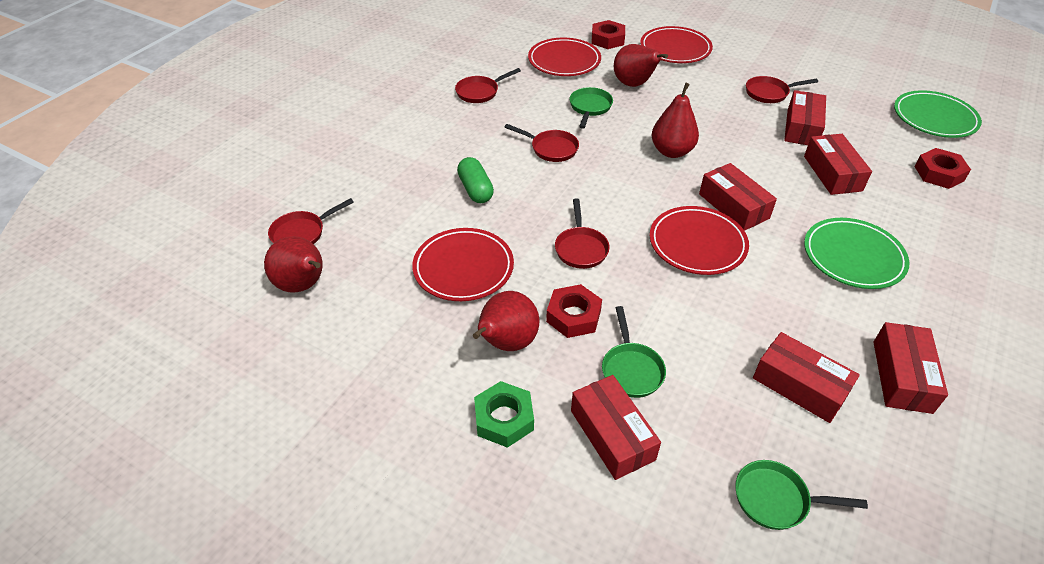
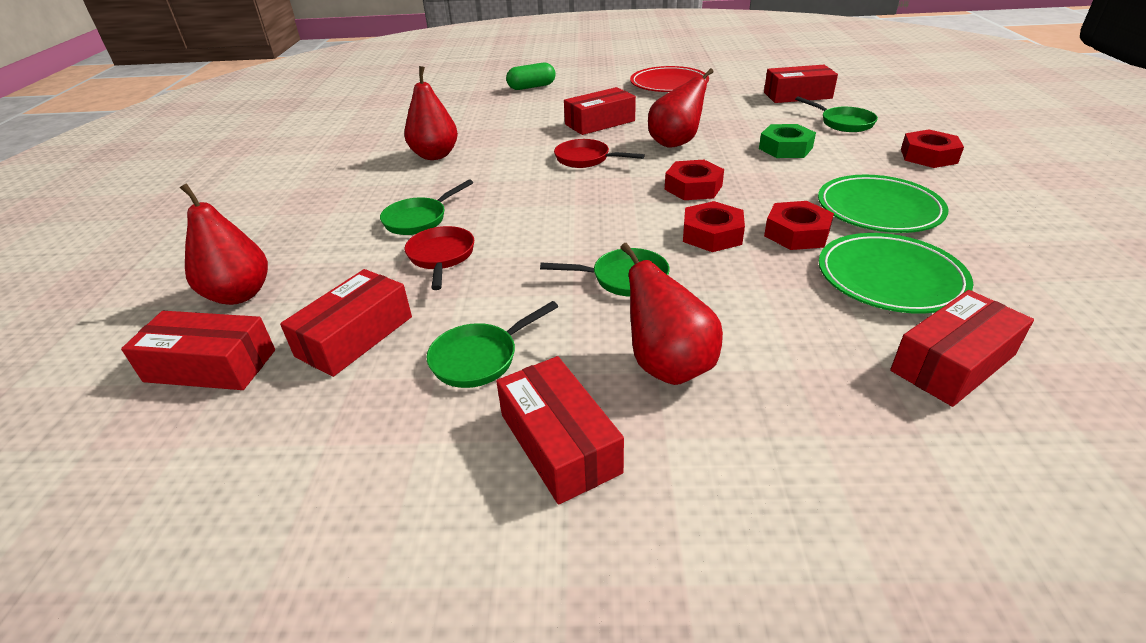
green pan: 3 -> 4
red nut: 3 -> 4
red pan: 5 -> 2
red plate: 4 -> 1

